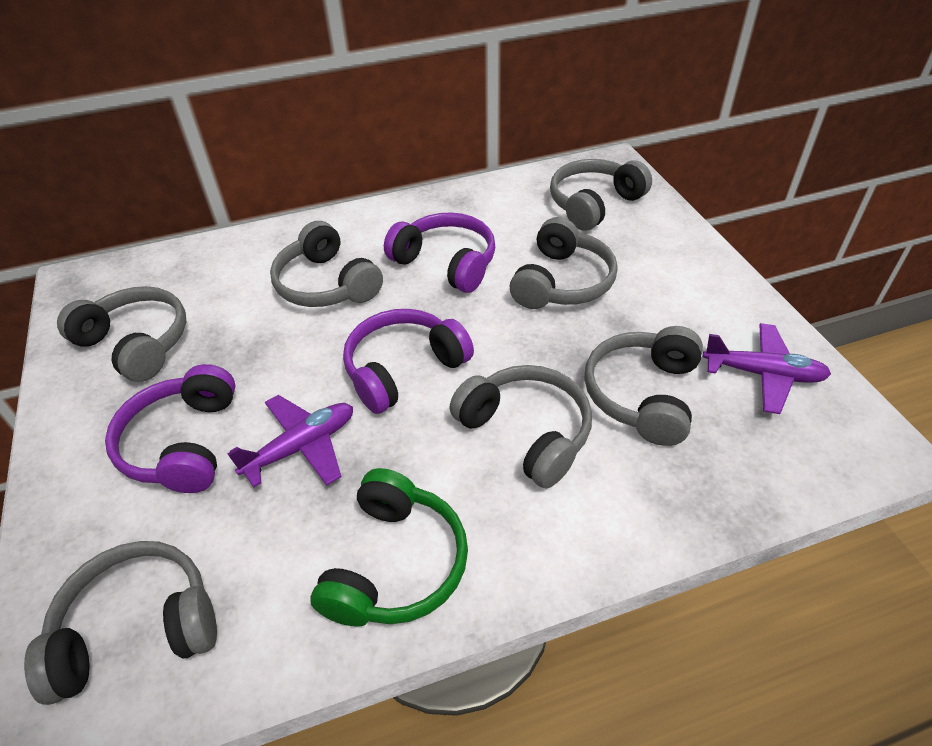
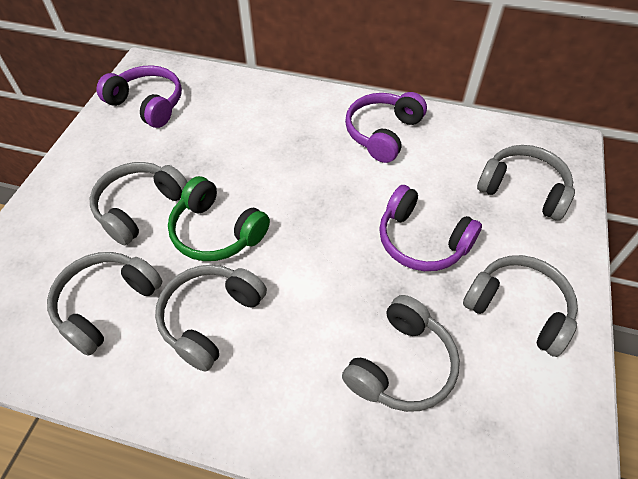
grey headphones: 7 -> 6
purple plane: 2 -> 0

